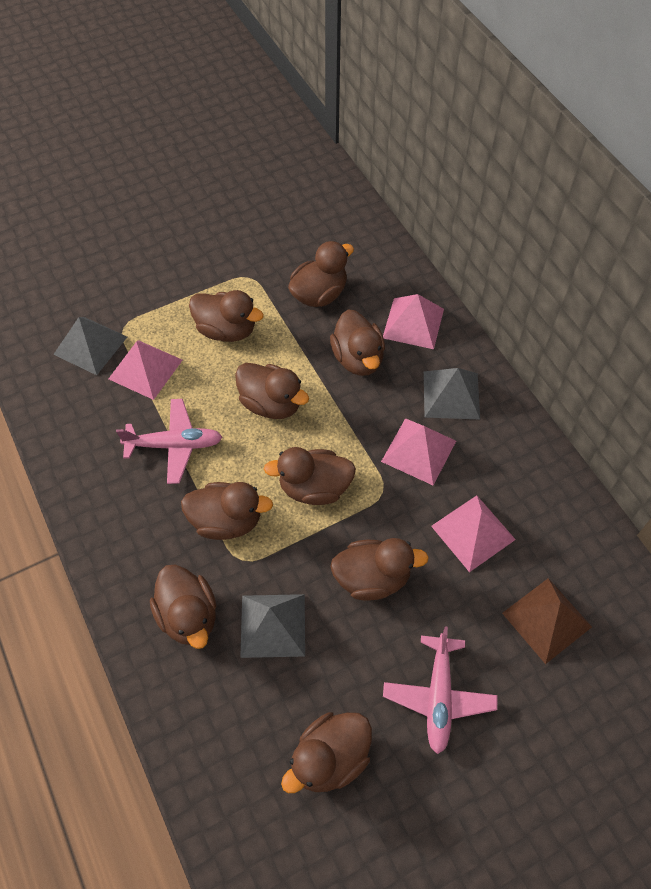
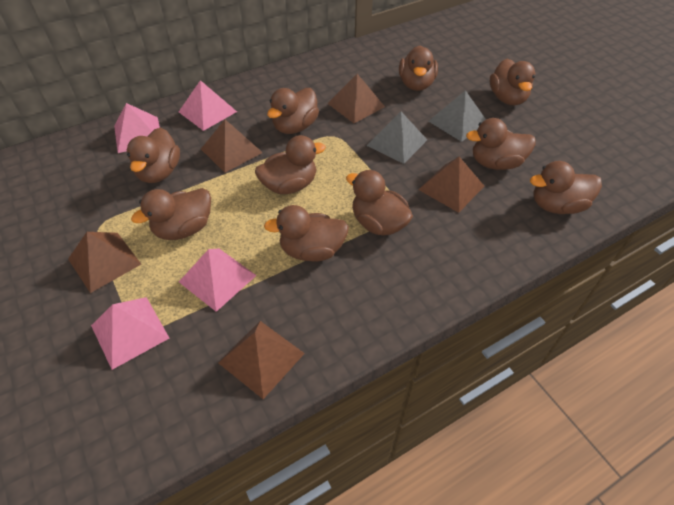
brown duck: 9 -> 10
brown pyramid: 1 -> 5
grey pyramid: 3 -> 2
pink plane: 2 -> 0

